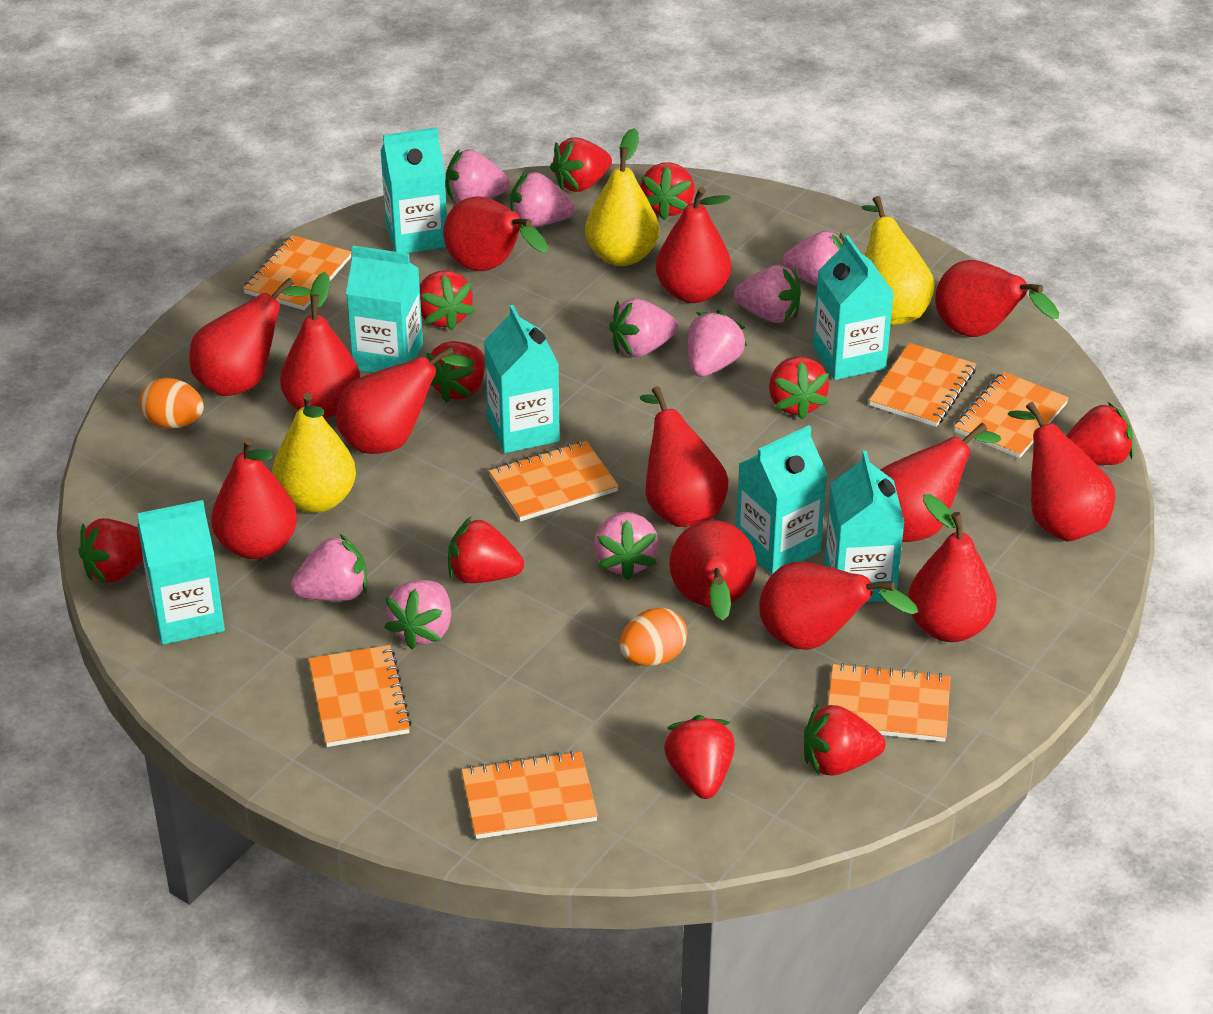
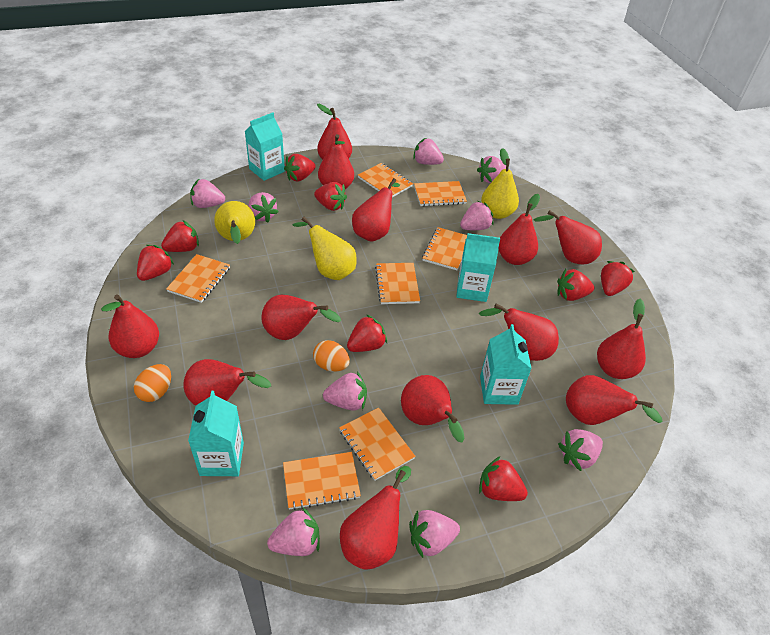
red strawberry: 10 -> 8
turquoise carton: 7 -> 4

